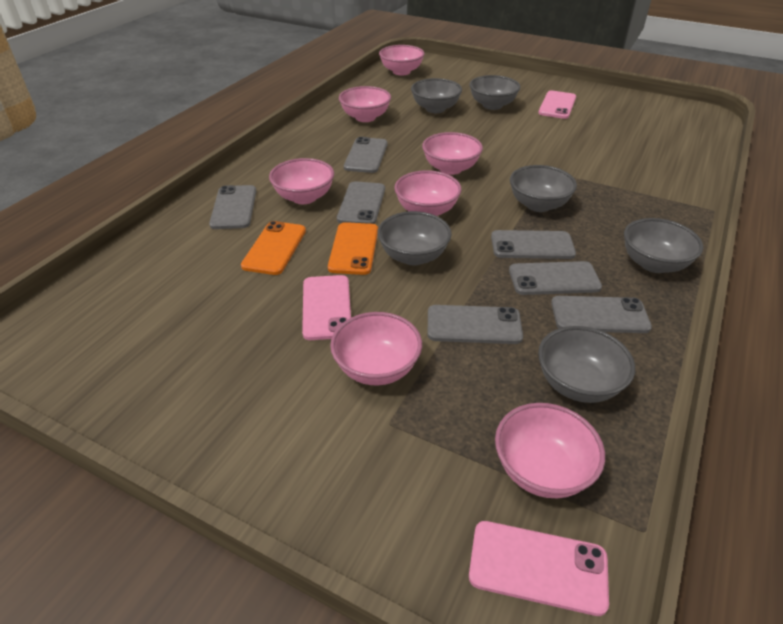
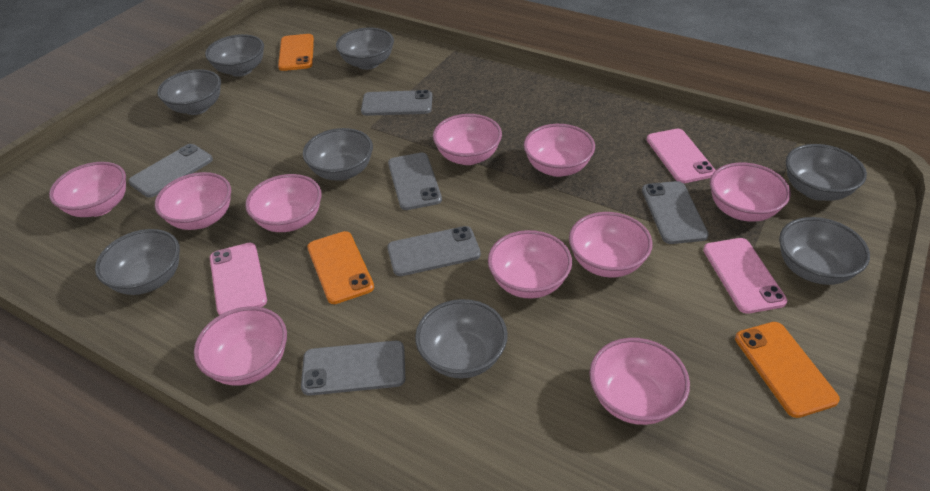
grey bowl: 6 -> 8
grey phone: 7 -> 6
orange phone: 2 -> 3
pink bowl: 7 -> 10

